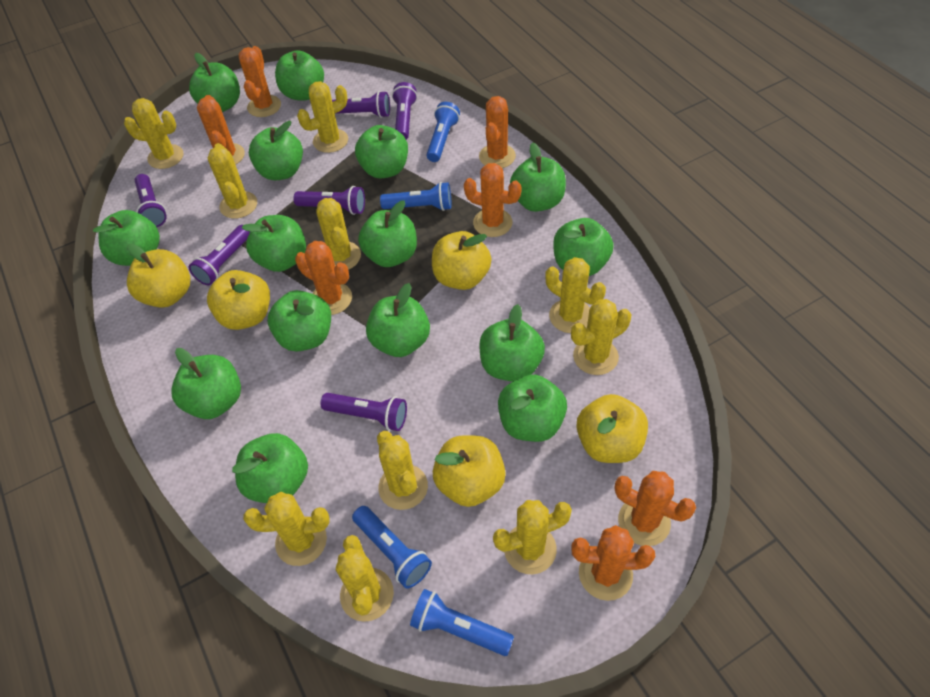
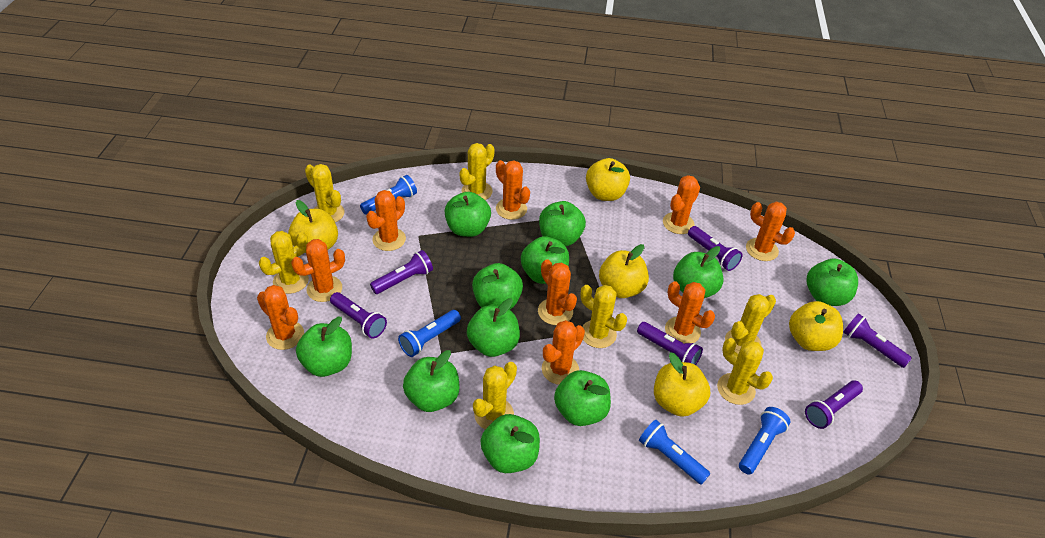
green apple: 15 -> 11
orange cactus: 7 -> 9
yellow cactus: 10 -> 7

